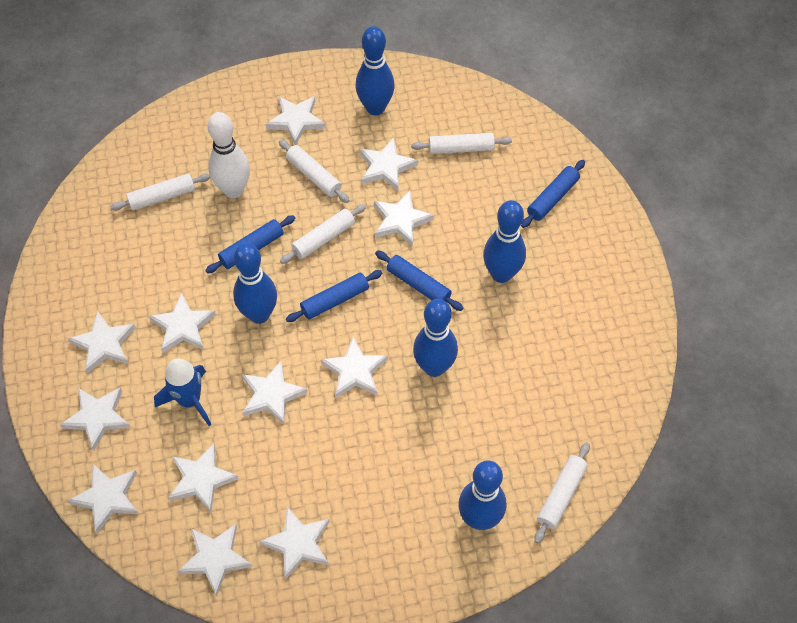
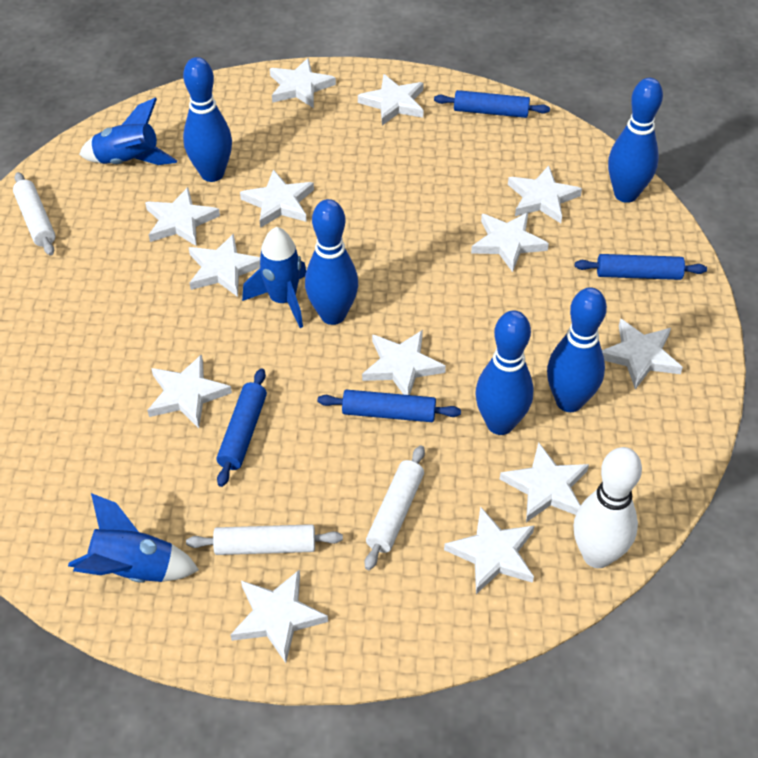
blue rocket: 1 -> 3
white rolling pin: 5 -> 3
white star: 12 -> 13

